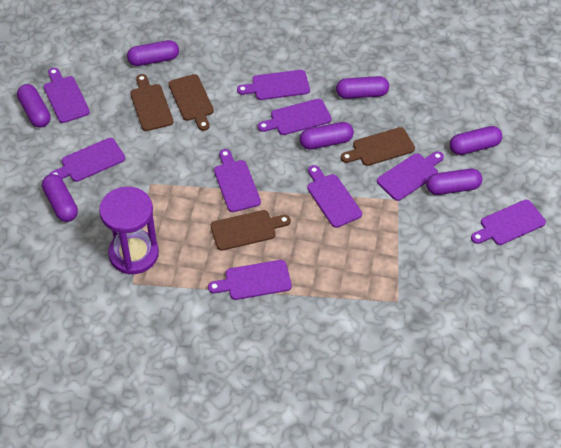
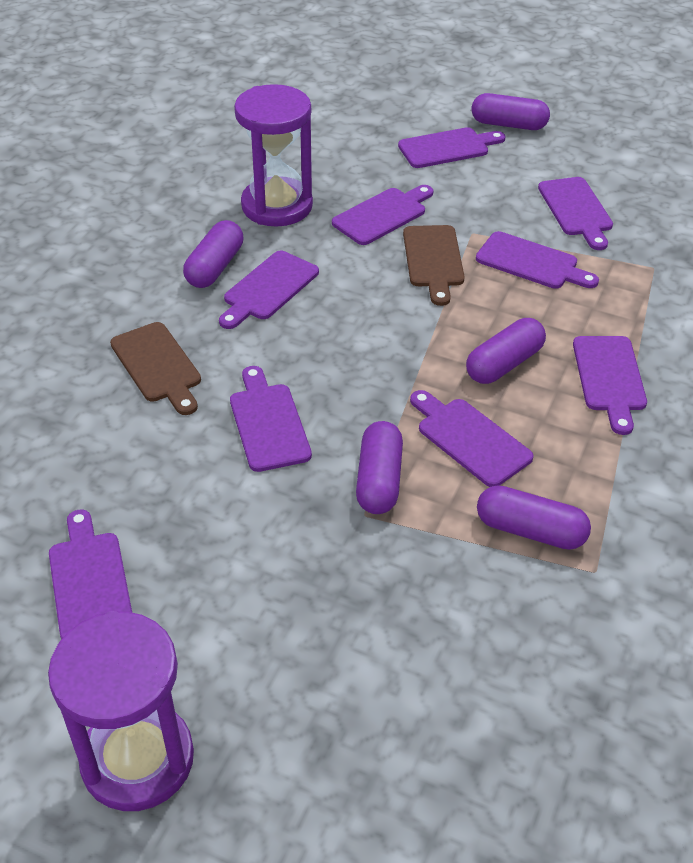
brown cutting board: 4 -> 2
purple capsule: 7 -> 5
purple hourglass: 1 -> 2

